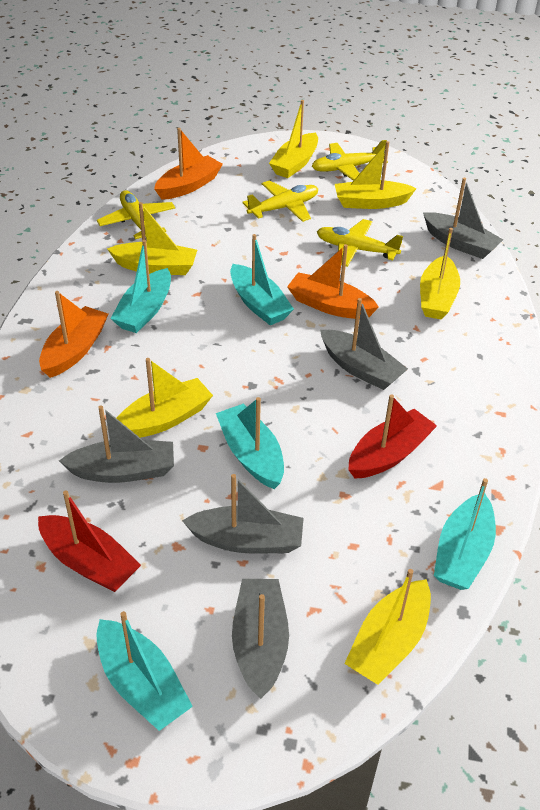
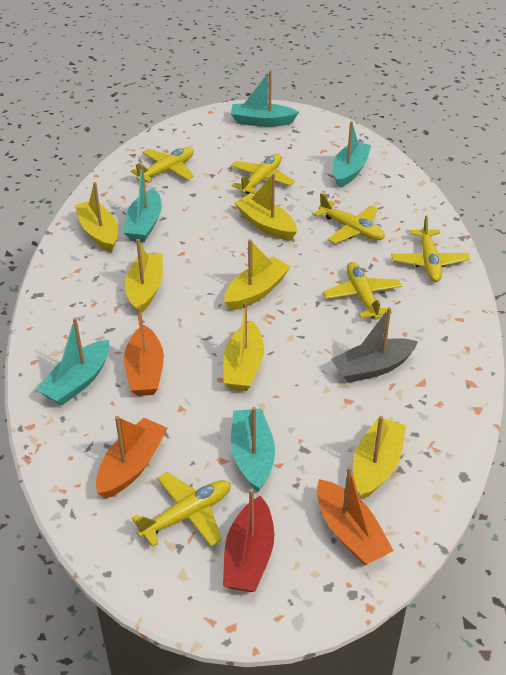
grey boat: 5 -> 1
red boat: 2 -> 1
yellow plane: 4 -> 6

